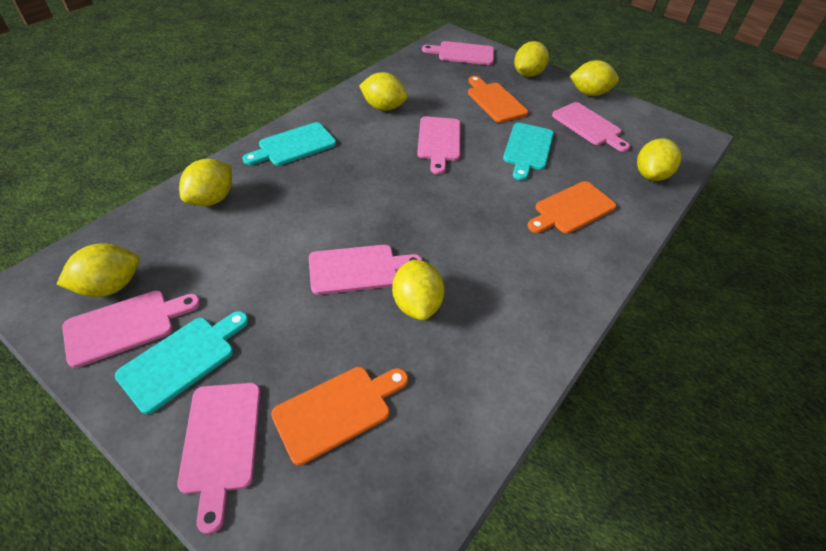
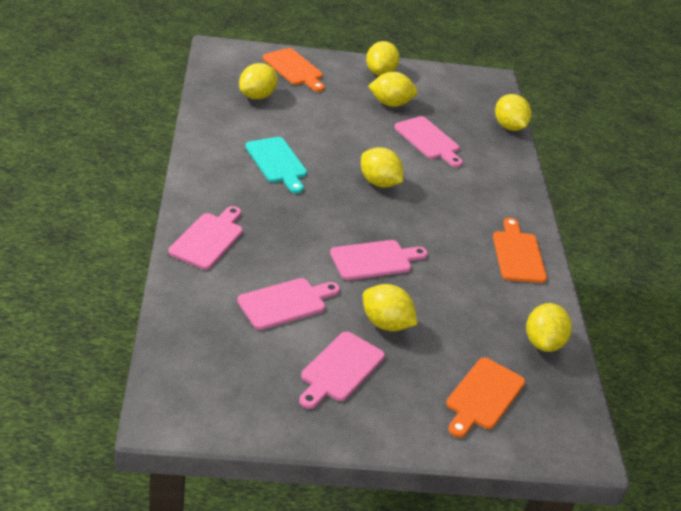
pink cutting board: 6 -> 5
turquoise cutting board: 3 -> 1

